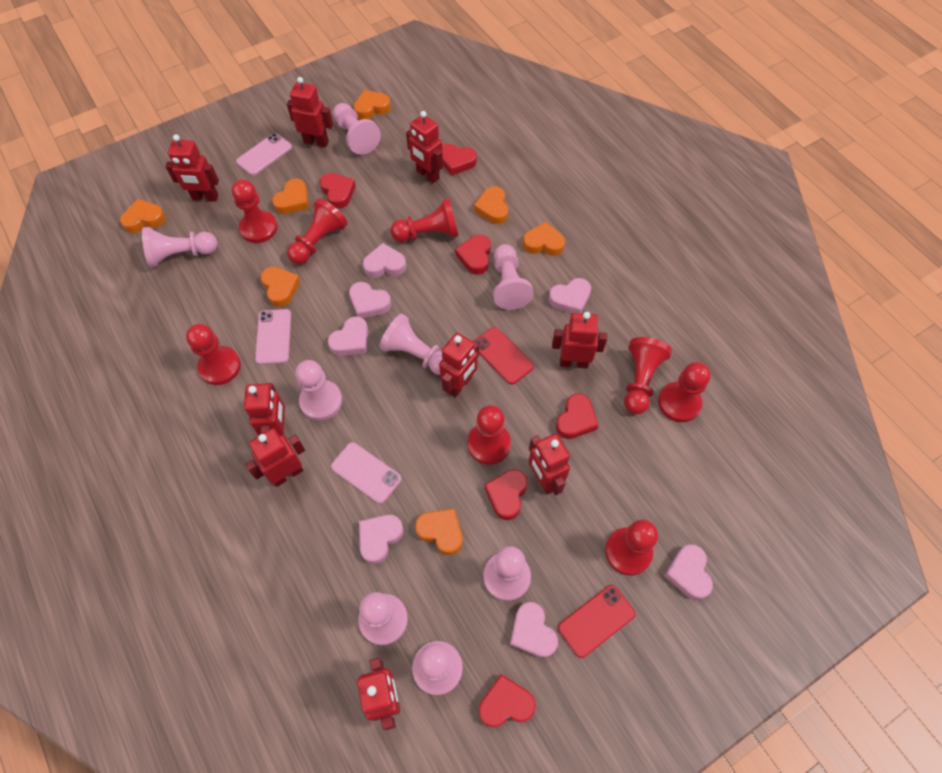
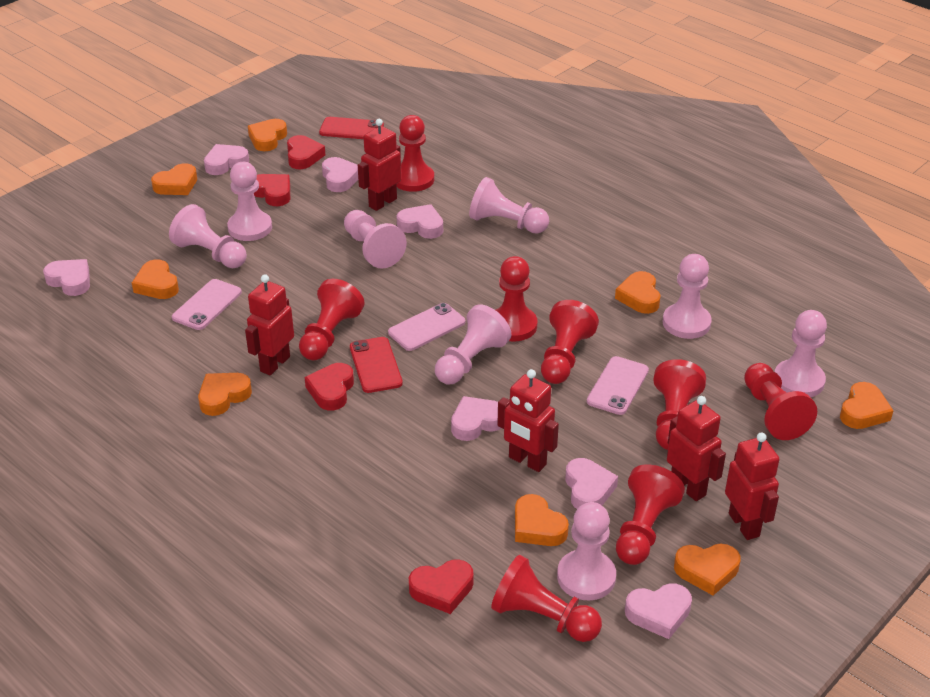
orange heart: 7 -> 8
red heart: 6 -> 4
red robot: 9 -> 5

